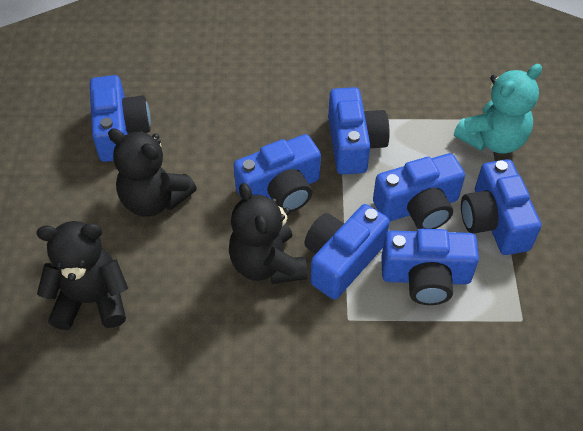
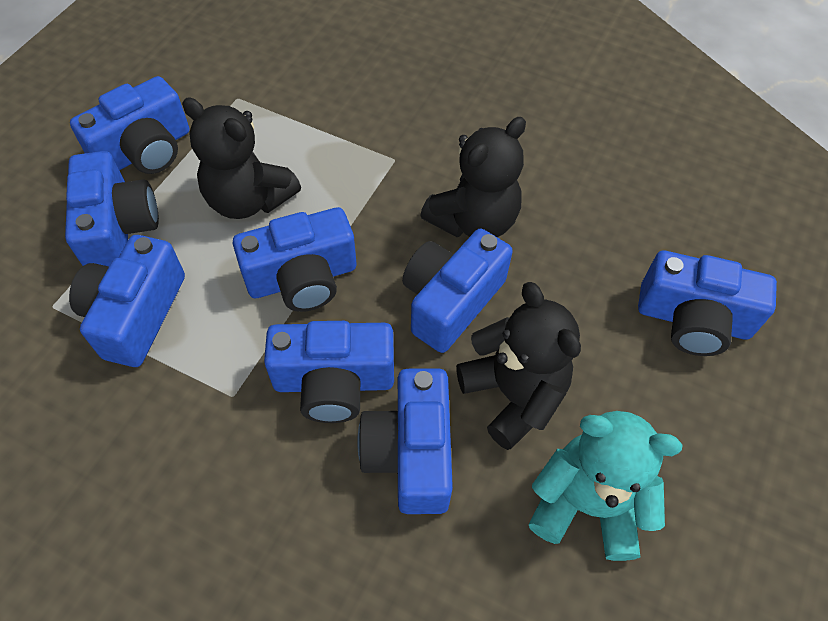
blue camera: 7 -> 8

